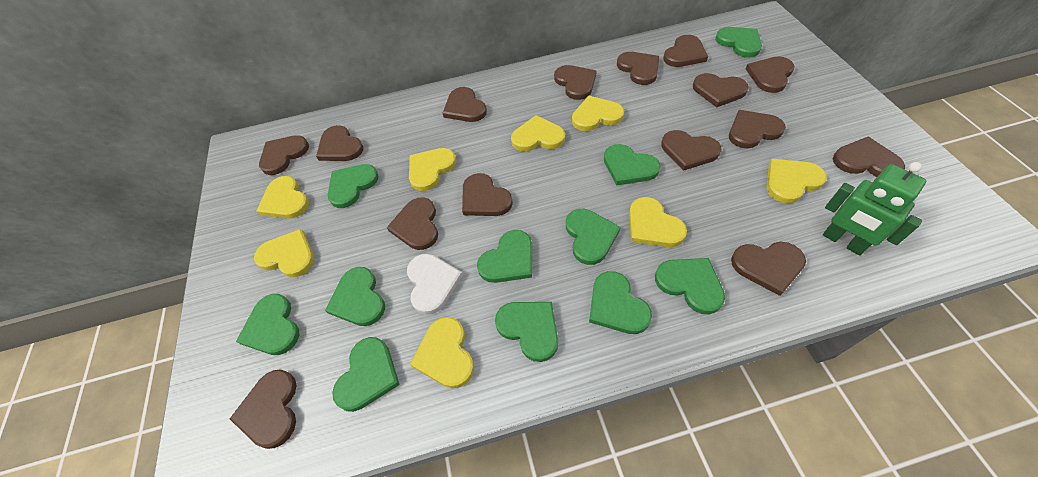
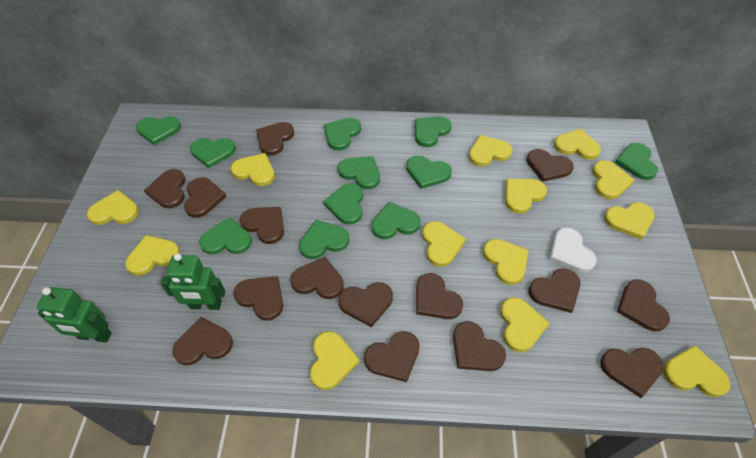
green robot: 1 -> 2
yellow heart: 8 -> 13

